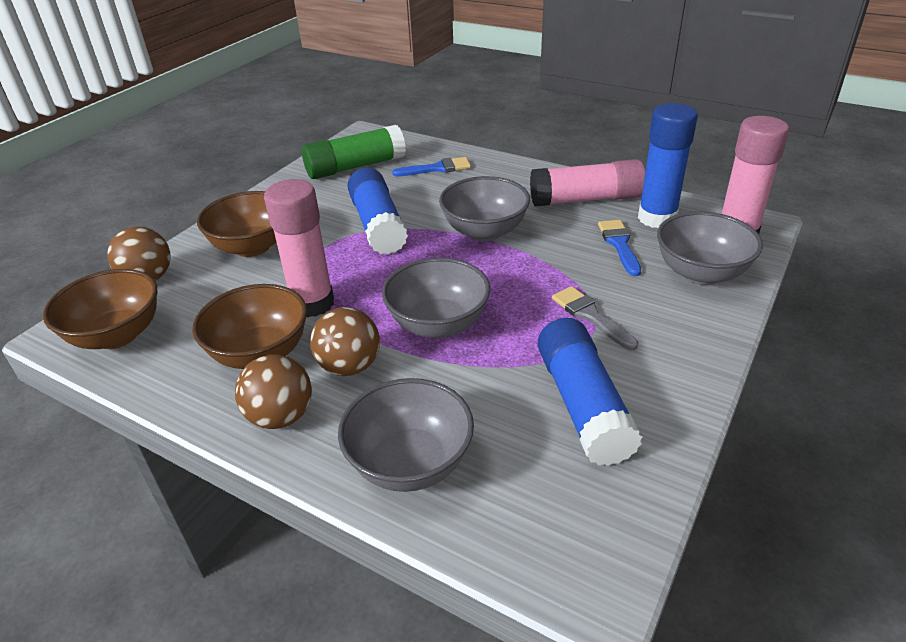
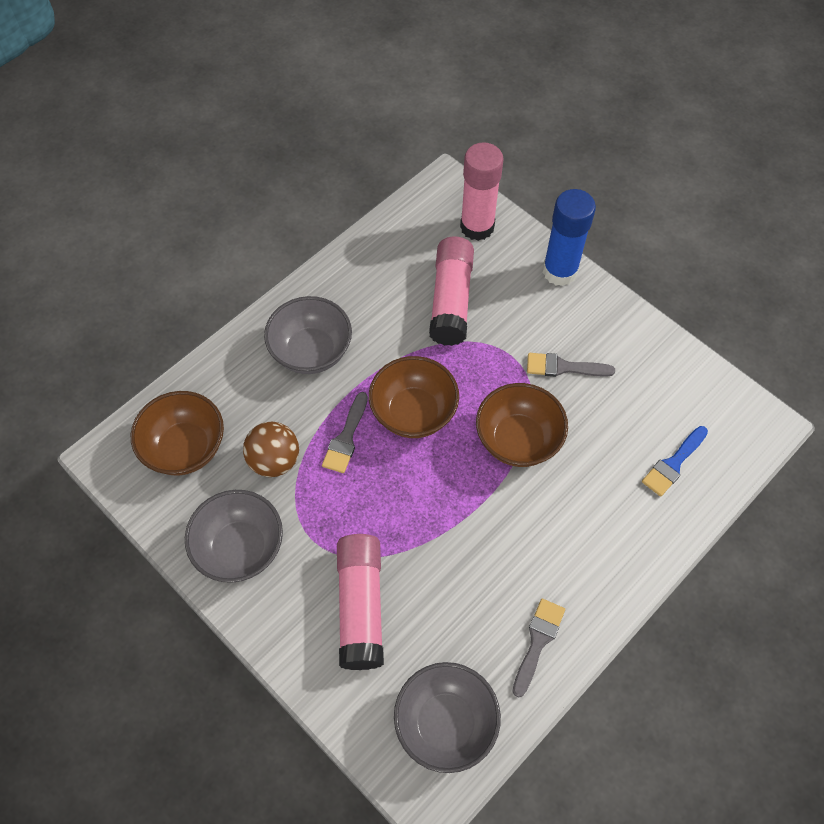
blue brush: 2 -> 1
blue glue stick: 3 -> 1
brown ball: 3 -> 1
green glue stick: 1 -> 0
grey bowl: 4 -> 3
grey brush: 1 -> 3

